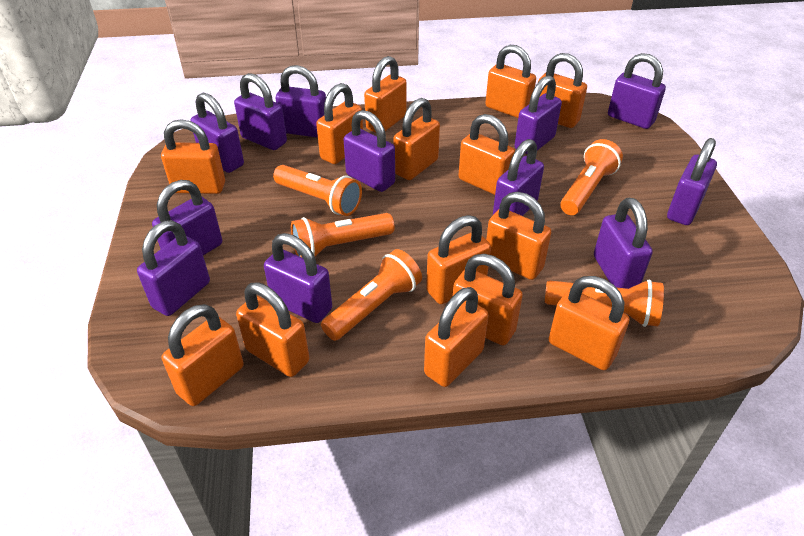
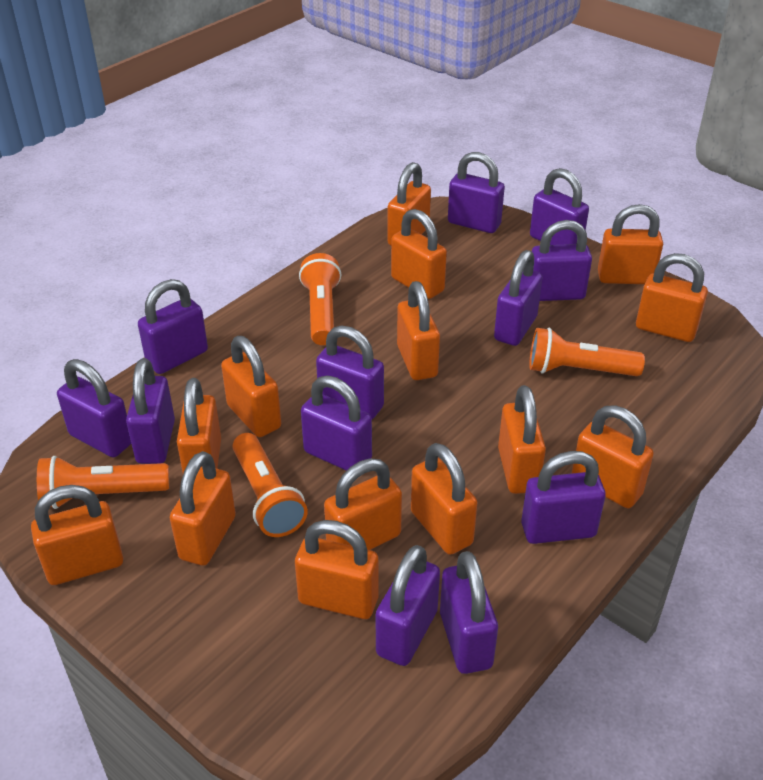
orange flashlight: 5 -> 4

